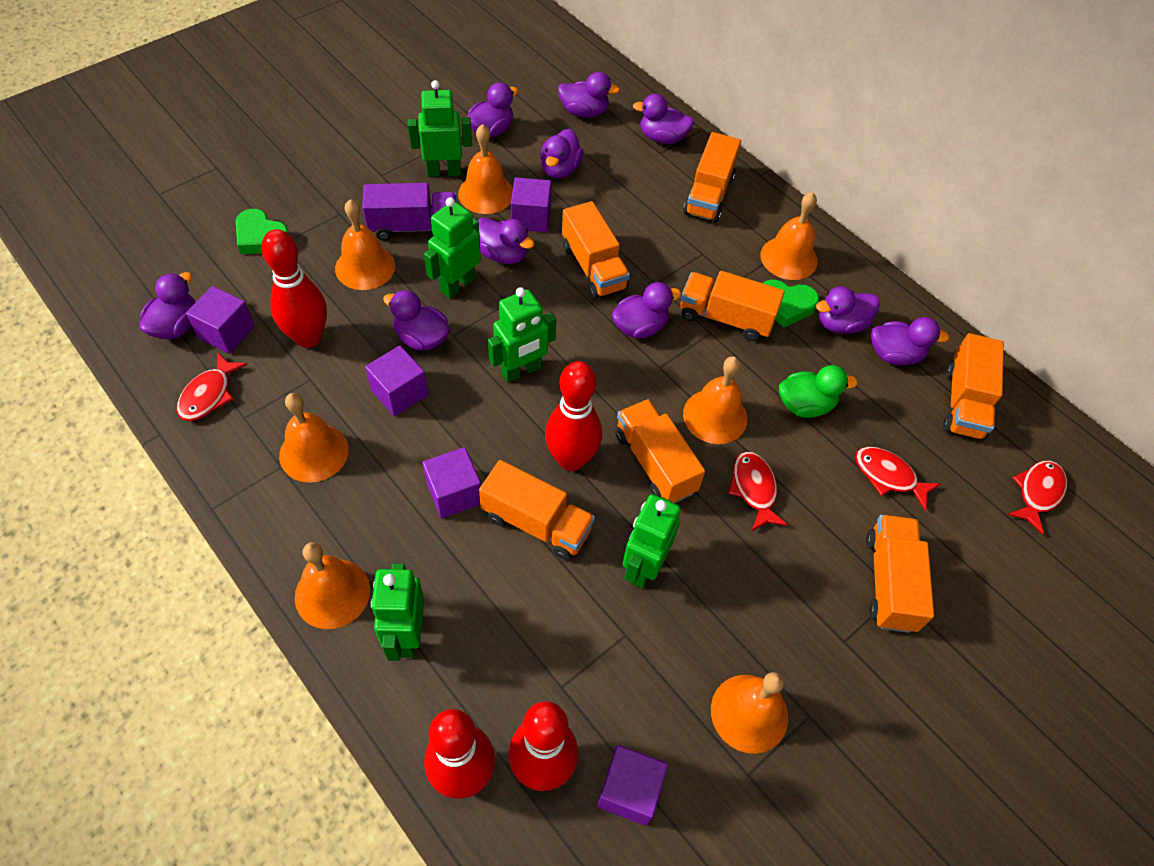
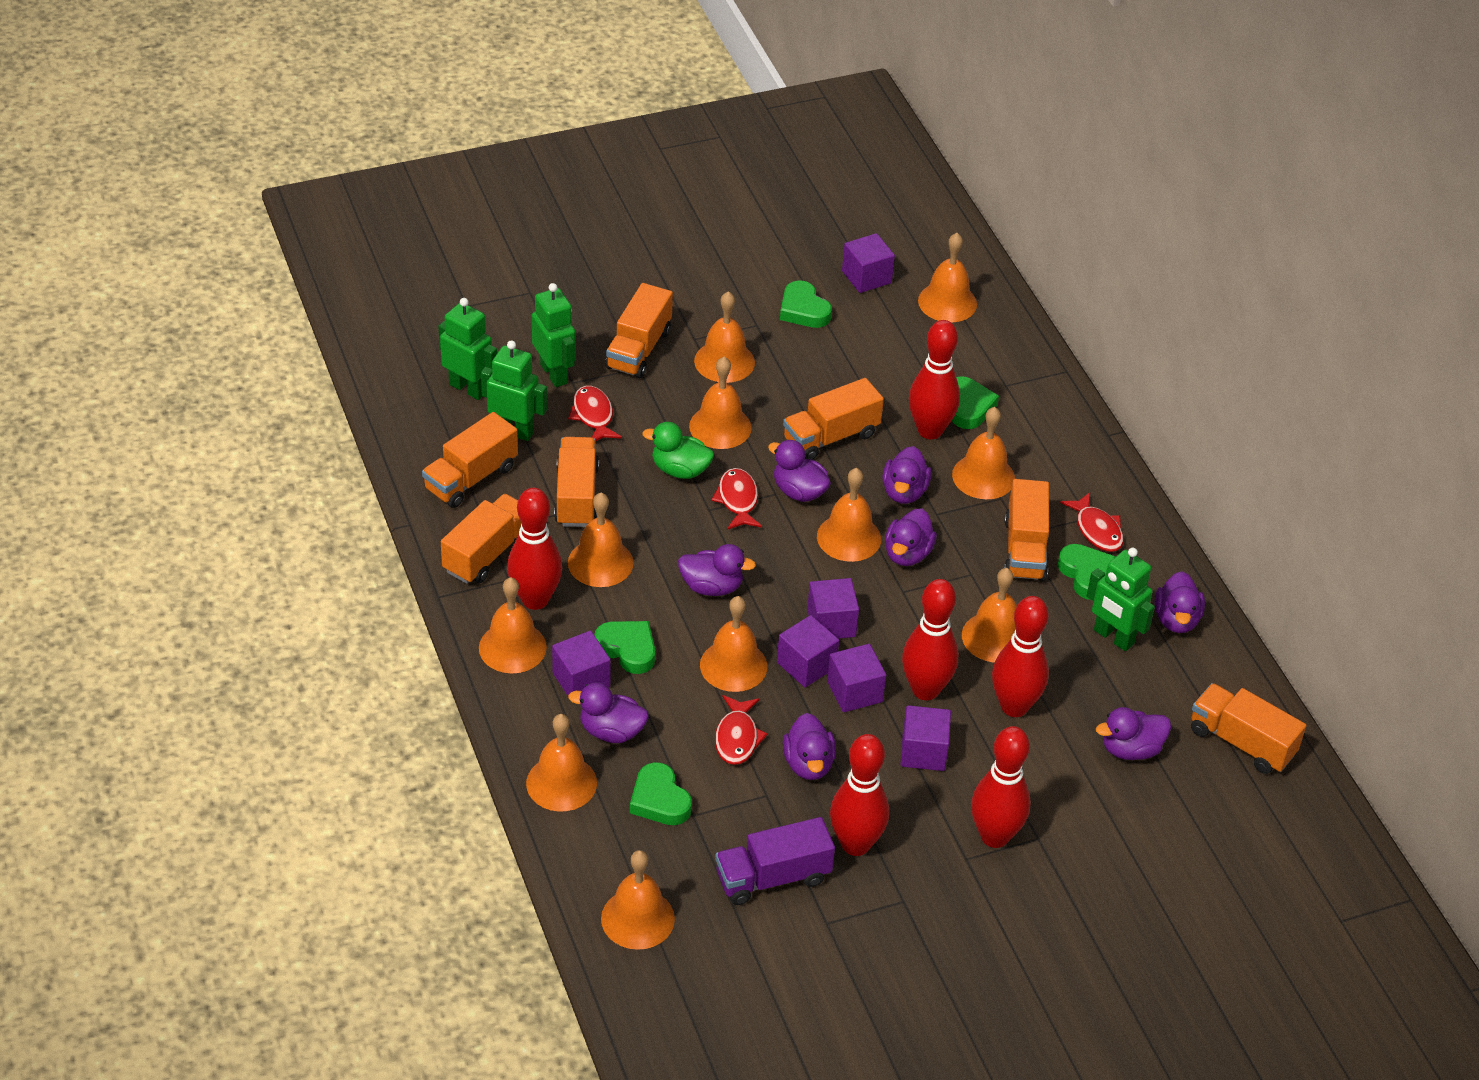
green heart: 2 -> 5
green robot: 5 -> 4
orange bell: 7 -> 11
purple cube: 5 -> 6
purple duck: 10 -> 8
red bowling pin: 4 -> 6

